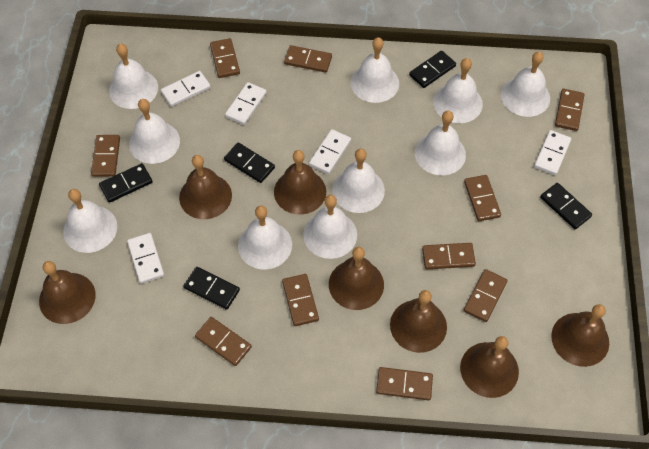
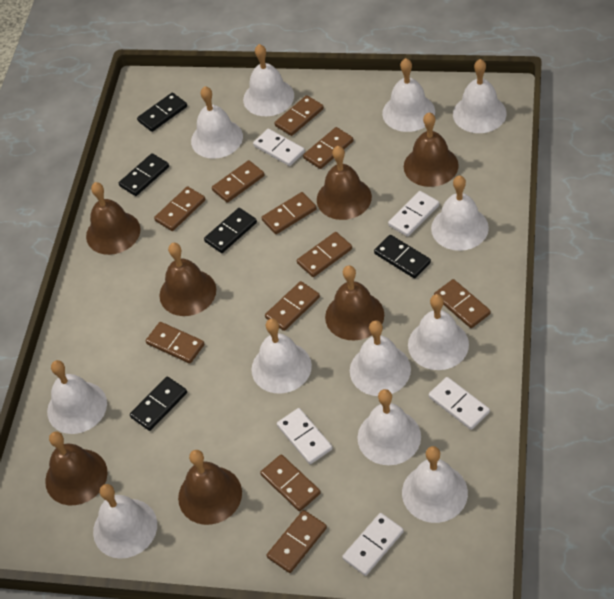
brown domino: 10 -> 11
white bell: 10 -> 12

